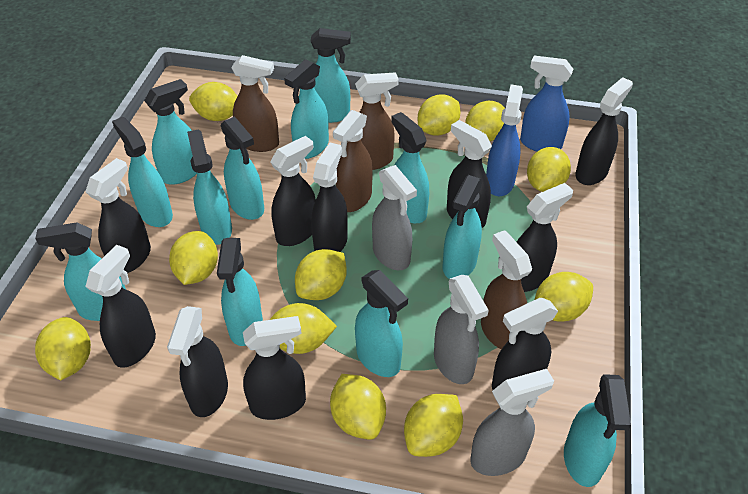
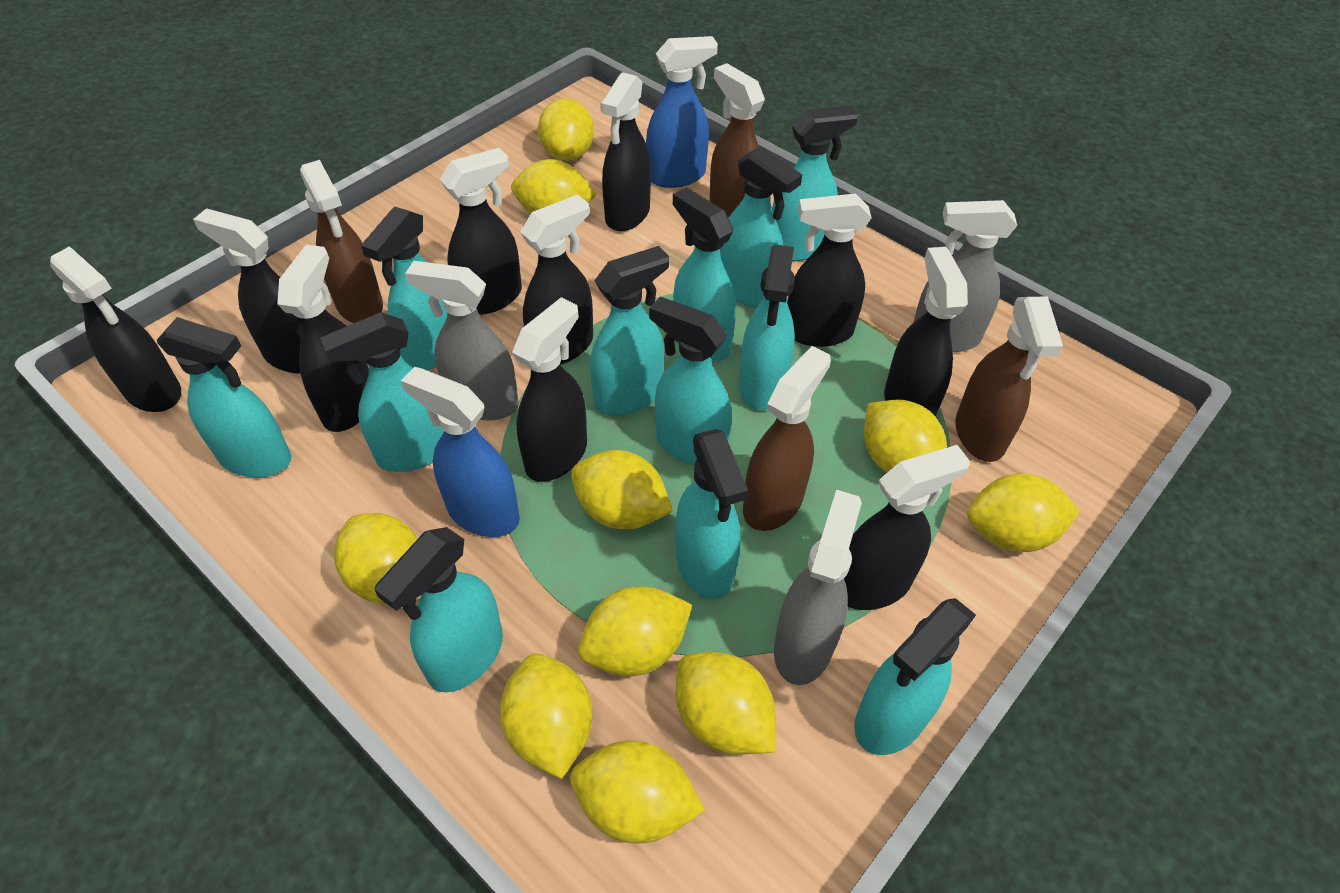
yellow lemon: 11 -> 10

